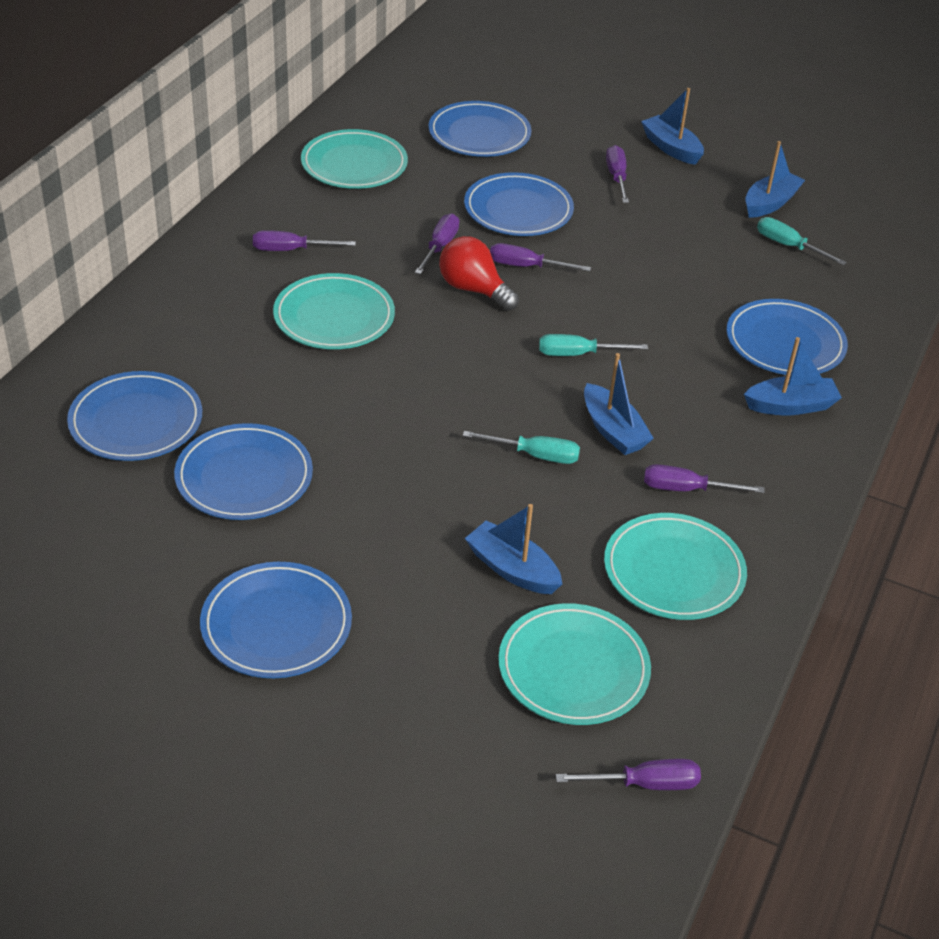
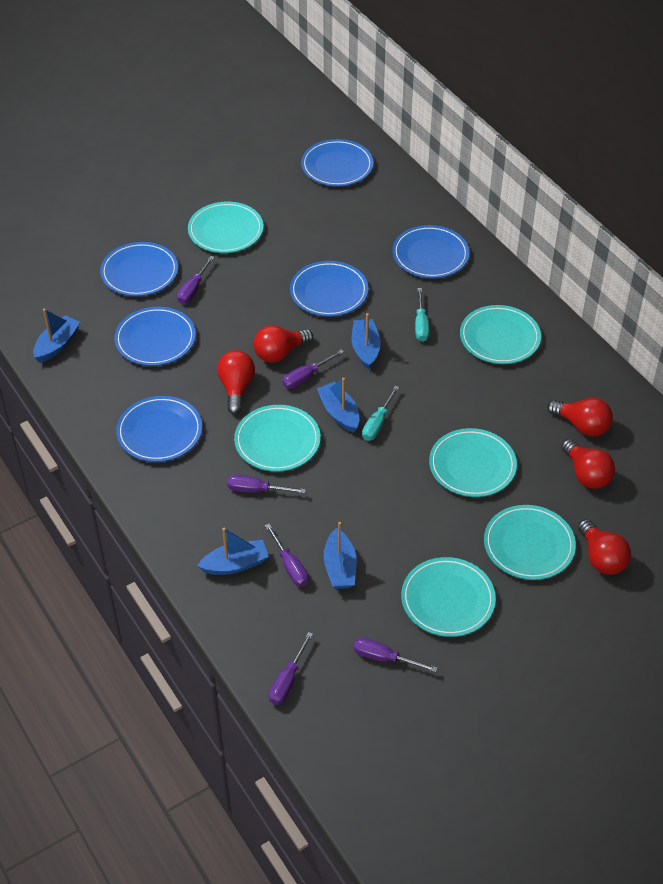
red light bulb: 1 -> 5
turquoise plate: 4 -> 6
turquoise screwdriver: 3 -> 2

